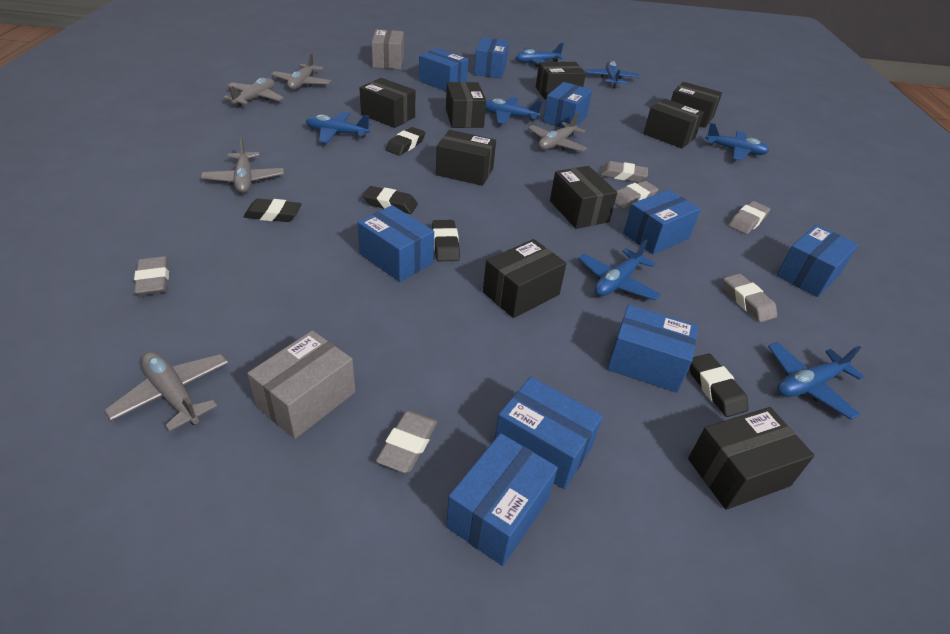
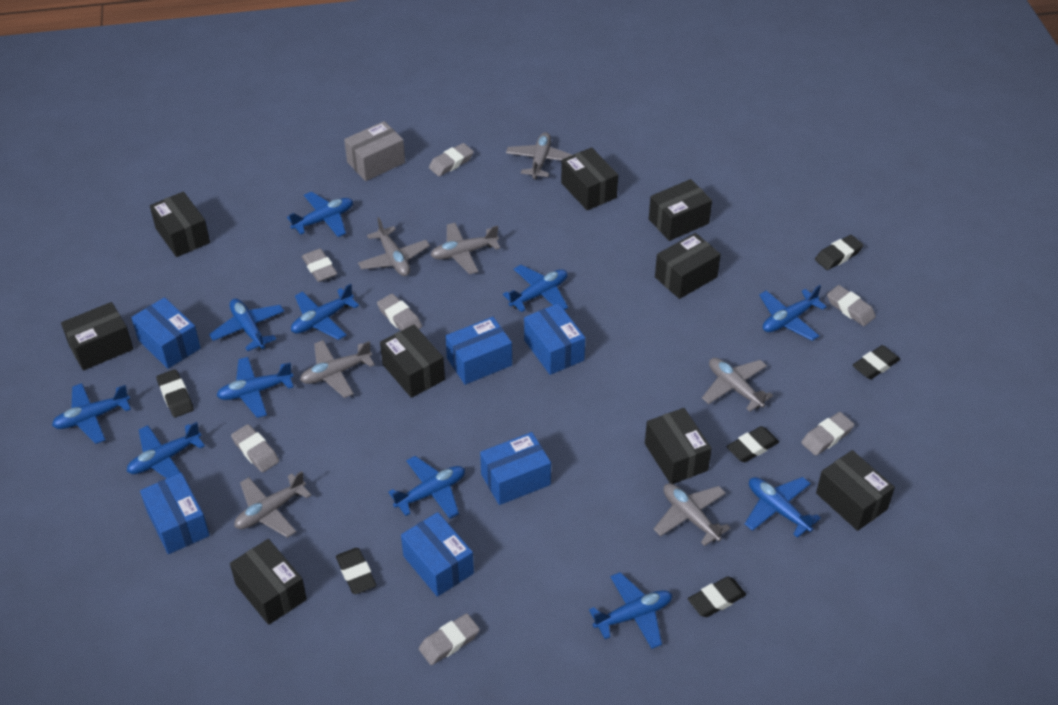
black eraser: 5 -> 6
blue box: 9 -> 6
blue plane: 7 -> 11
grey box: 2 -> 1
grey eraser: 6 -> 7
grey plane: 5 -> 7

